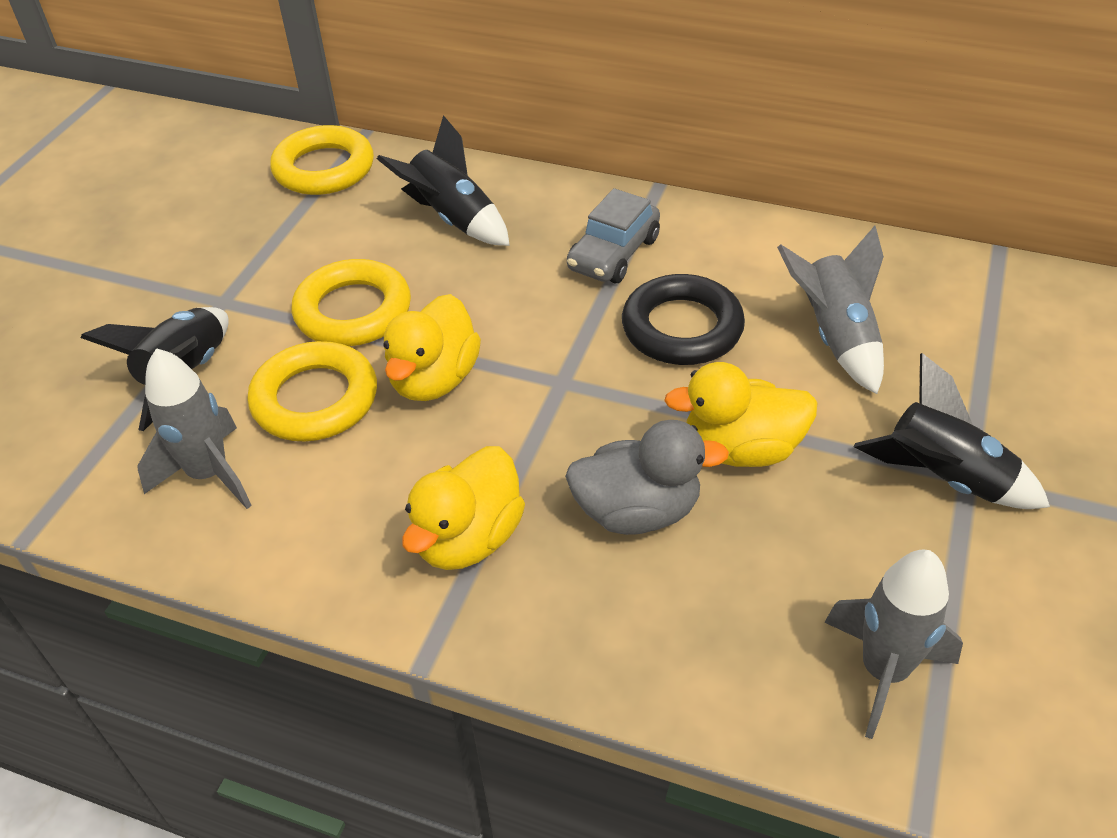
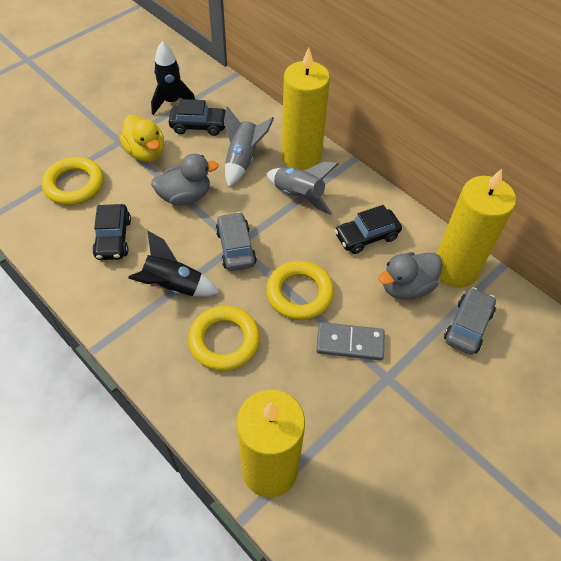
black car: 0 -> 3
black ring: 1 -> 0
black rocket: 3 -> 2
grey car: 1 -> 2
grey domino: 0 -> 1
grey duck: 1 -> 2
grey rocket: 3 -> 2
yellow candle: 0 -> 3
yellow duck: 3 -> 1

